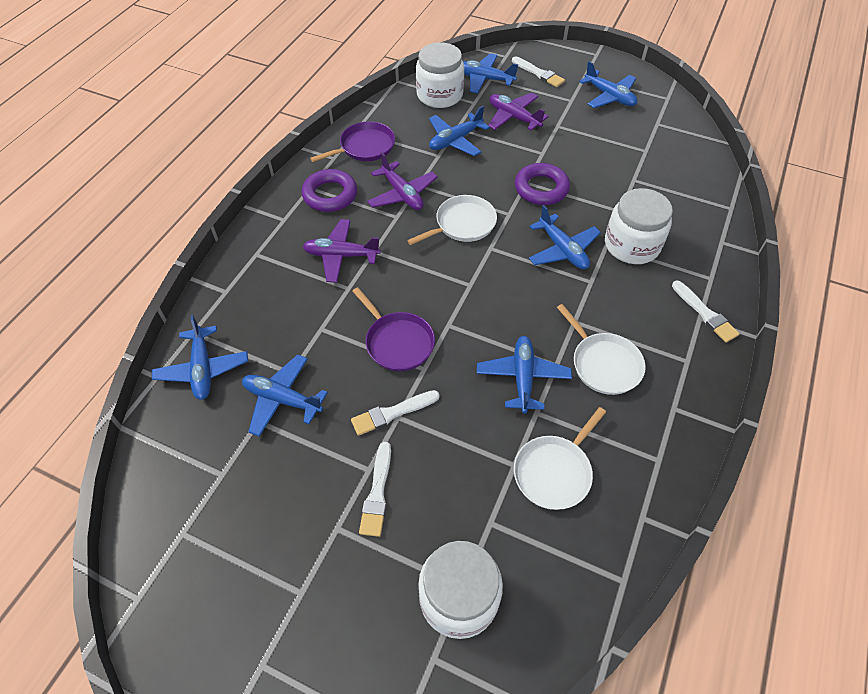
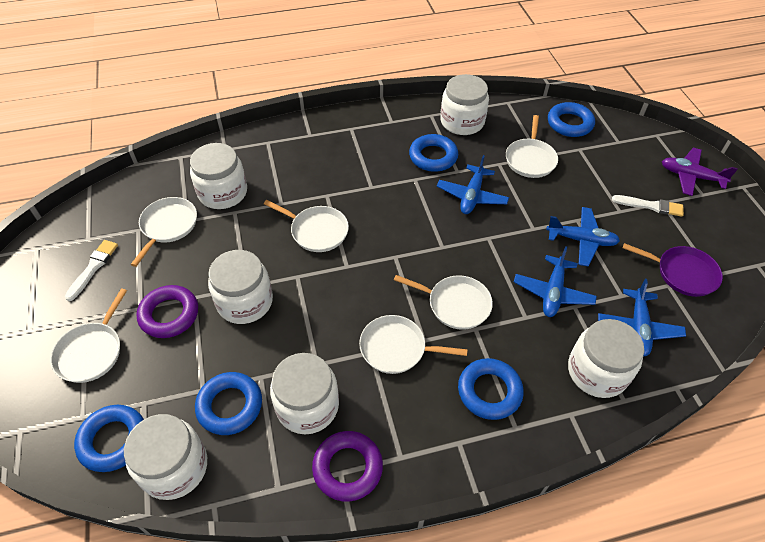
blue plane: 7 -> 4
blue ring: 0 -> 5
purple pan: 2 -> 1
purple plane: 3 -> 1
white brush: 4 -> 2
white jar: 3 -> 6
white pan: 3 -> 6

